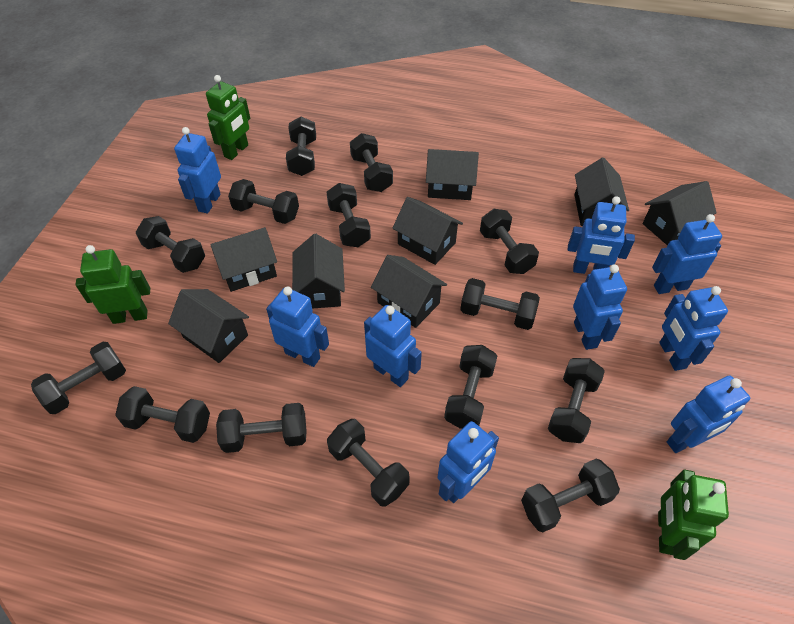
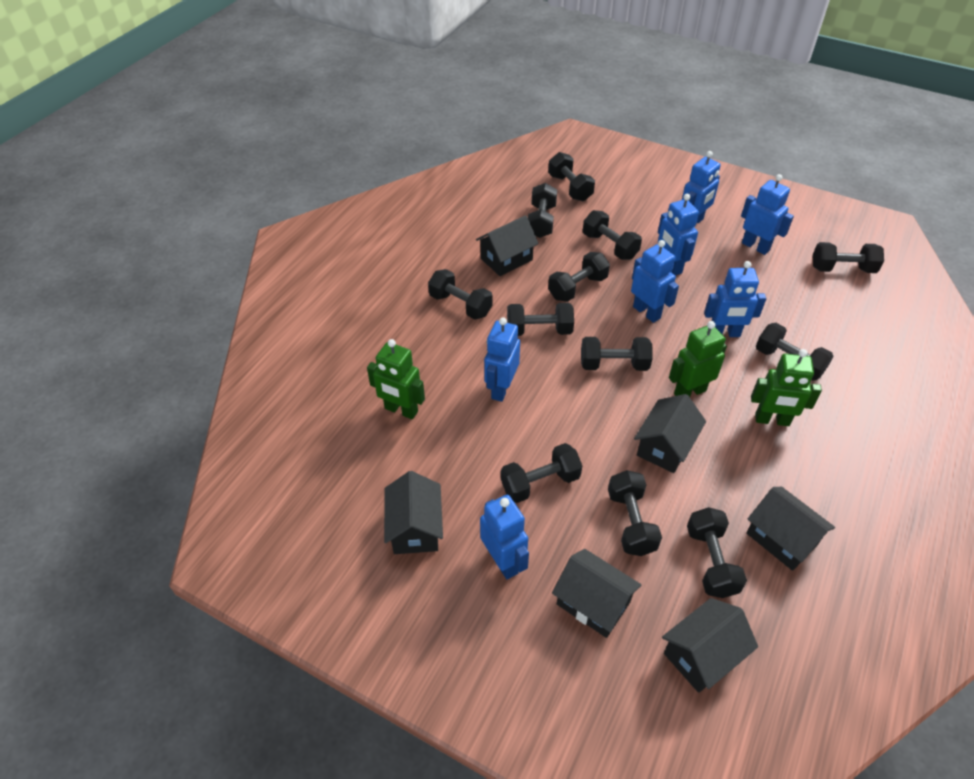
black dumbbell: 14 -> 12
black house: 8 -> 6
blue robot: 9 -> 7

